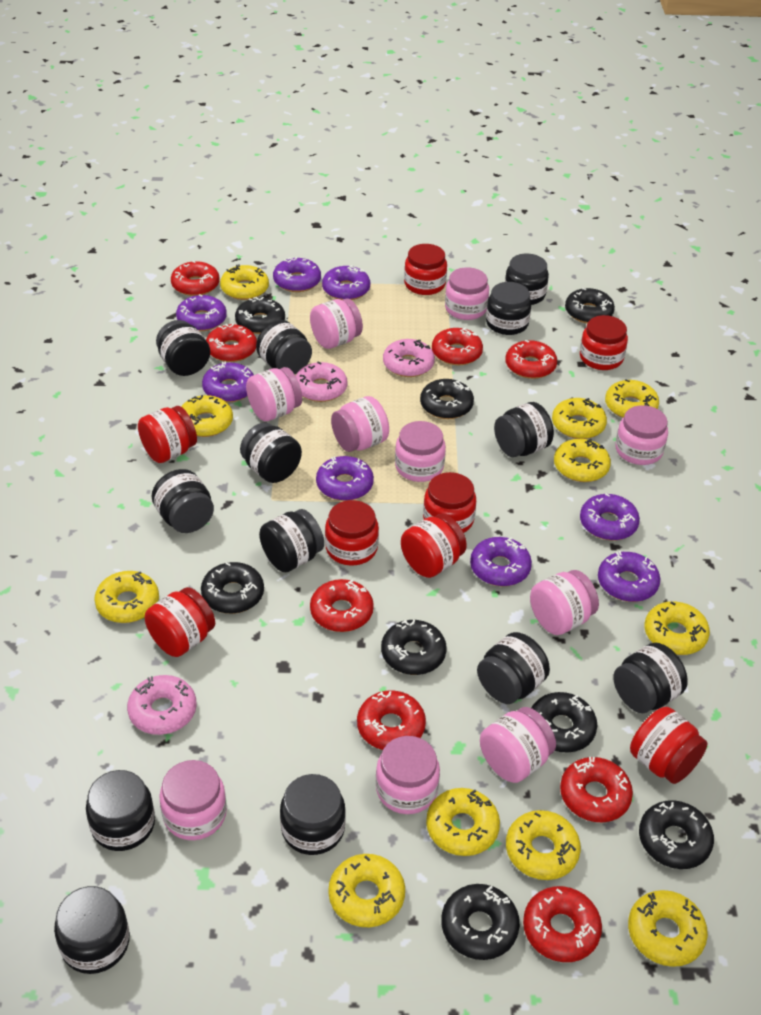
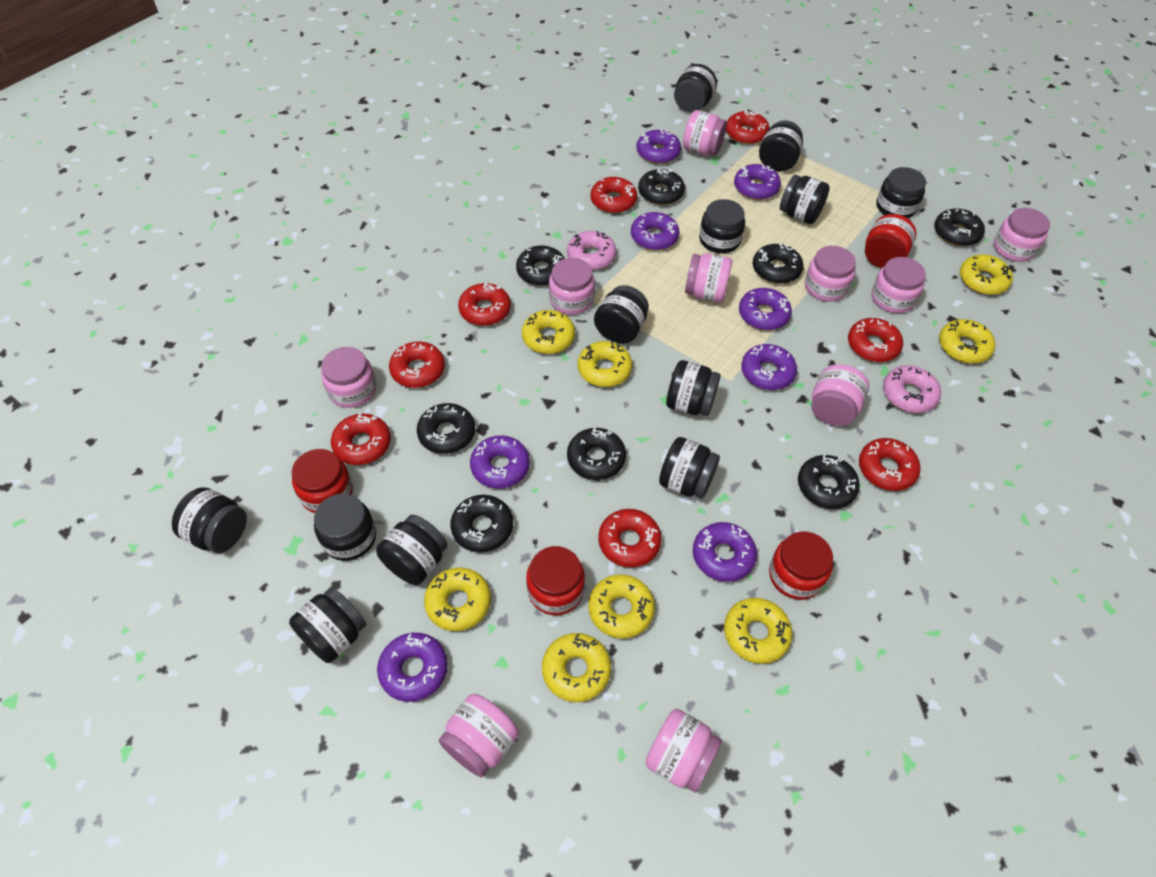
black jar: 13 -> 12
pink donut: 3 -> 2
red jar: 8 -> 4
yellow donut: 11 -> 8

